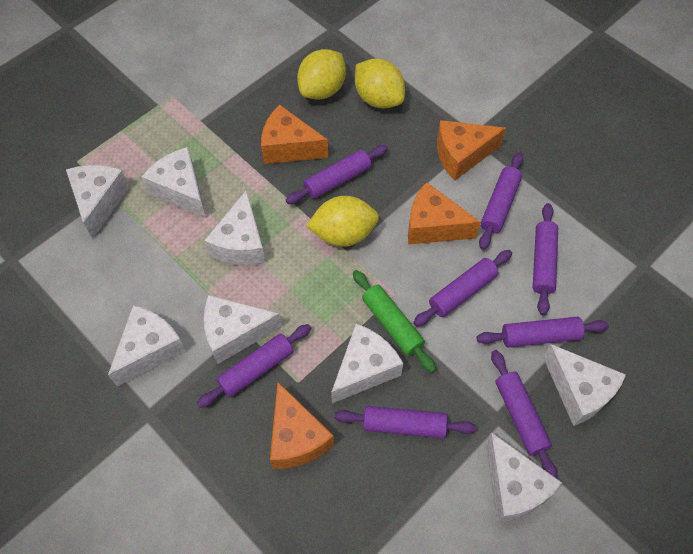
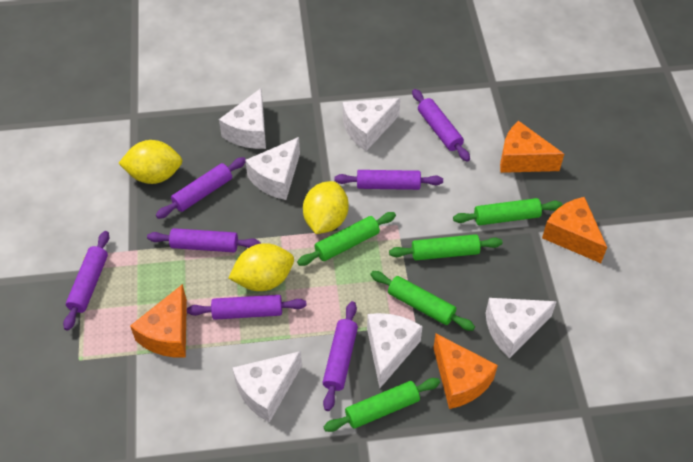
green rolling pin: 1 -> 5
purple rolling pin: 8 -> 7
white cheese: 8 -> 6

